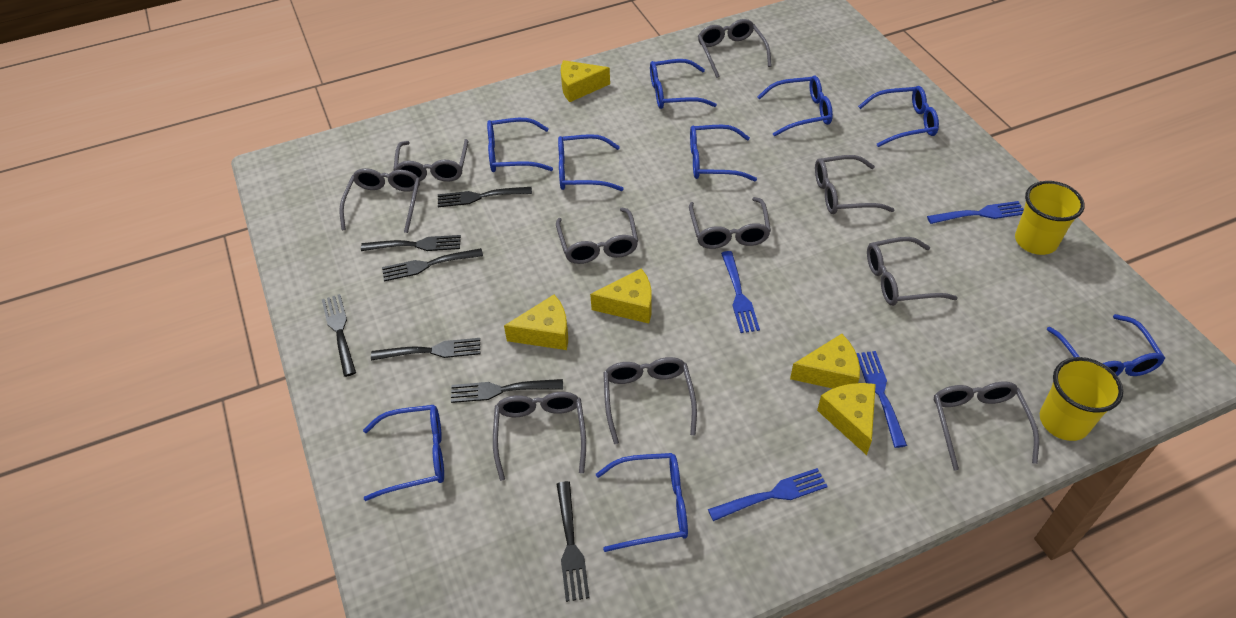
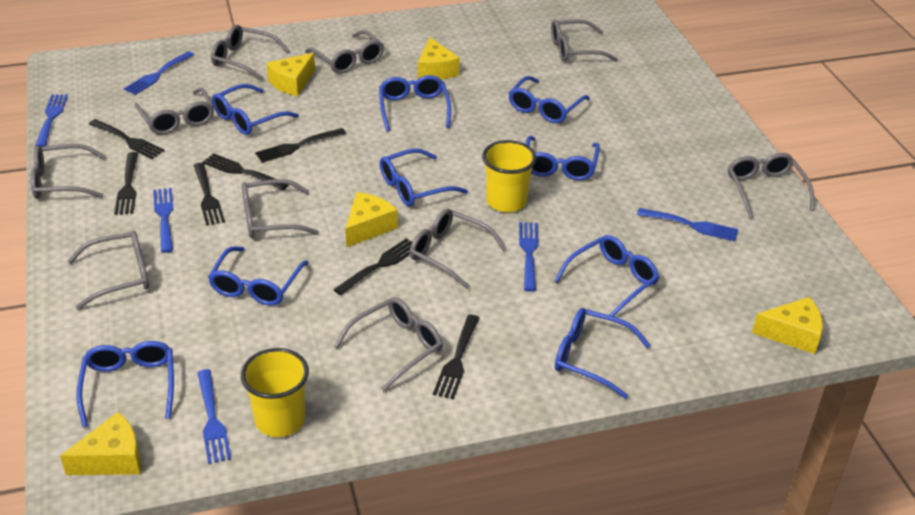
blue fork: 4 -> 6

